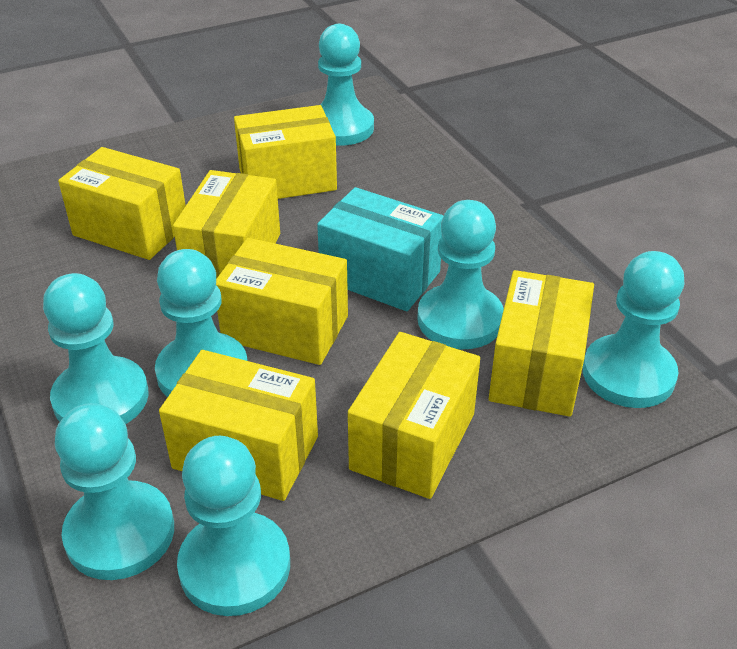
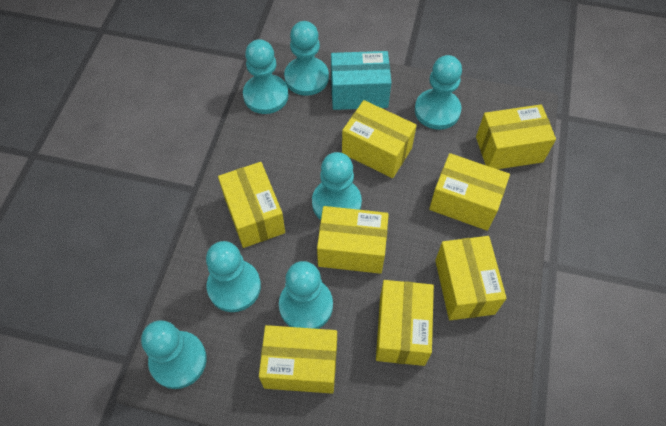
yellow box: 7 -> 8

